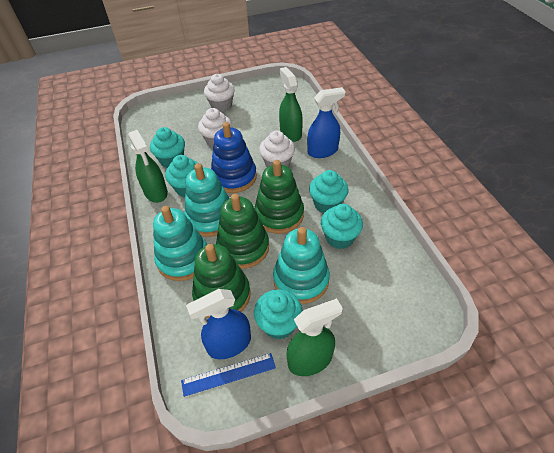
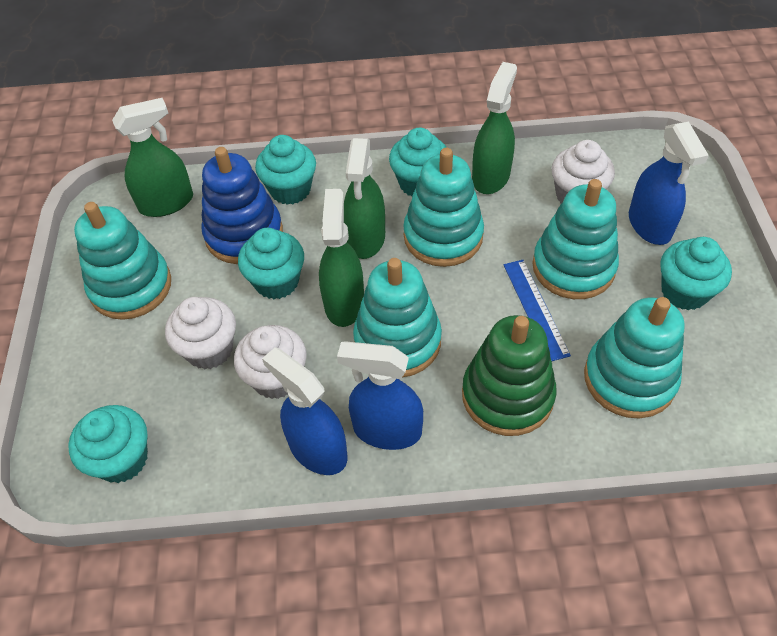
blue spray bottle: 2 -> 3
green spray bottle: 3 -> 4
green stacking toy: 3 -> 1
turquoise stacking toy: 3 -> 5

